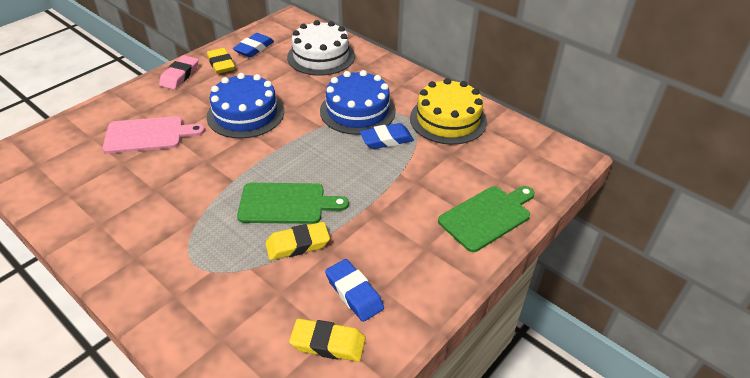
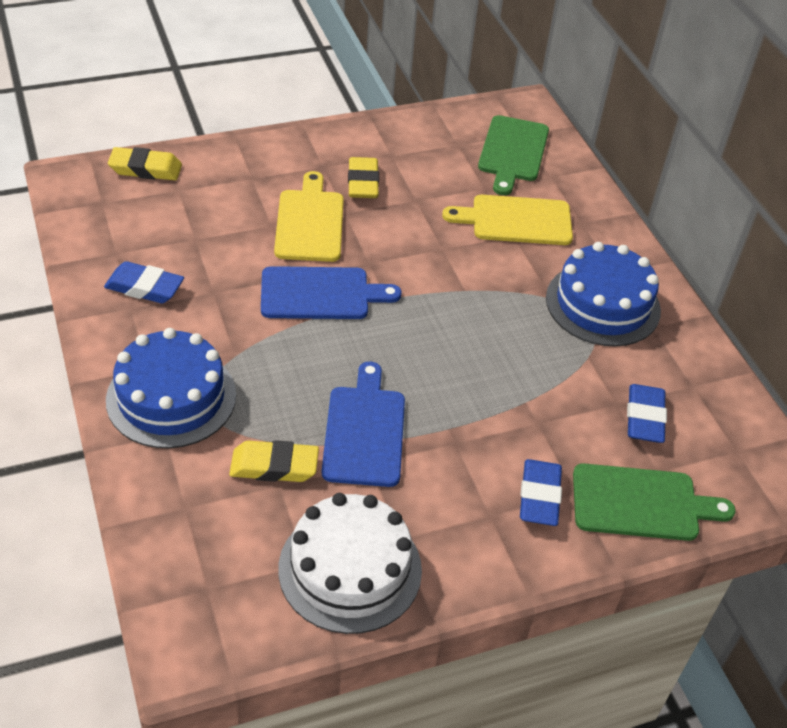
blue cutting board: 0 -> 2
pink cutting board: 1 -> 0
pink eraser: 1 -> 0
yellow cake: 1 -> 0
yellow cutting board: 0 -> 2

